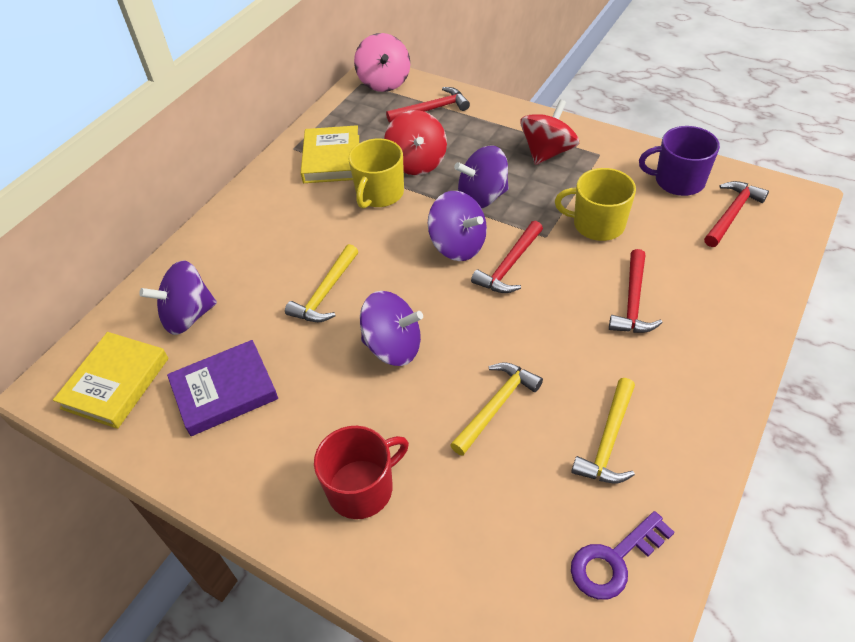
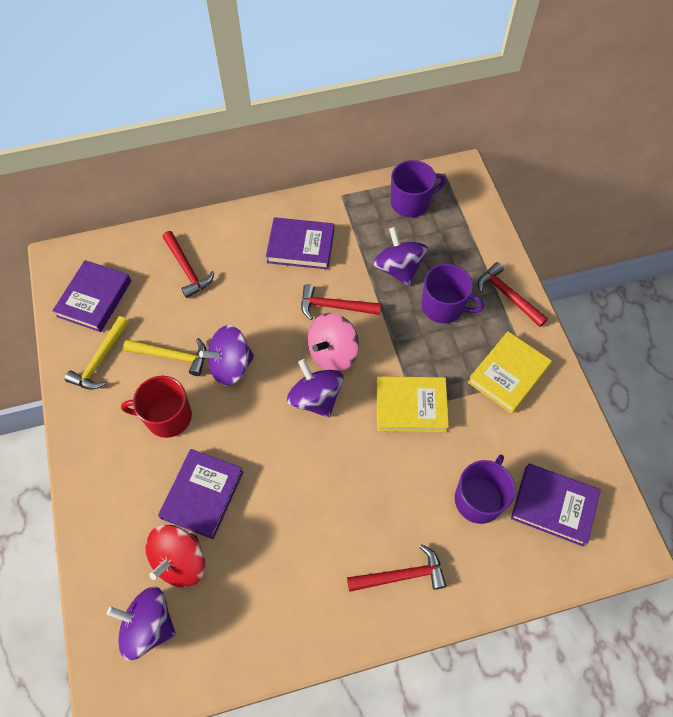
purple book: 1 -> 4
purple key: 1 -> 0
purple mug: 1 -> 3
red spinning top: 2 -> 1
yellow hammer: 3 -> 2
yellow mug: 2 -> 0

